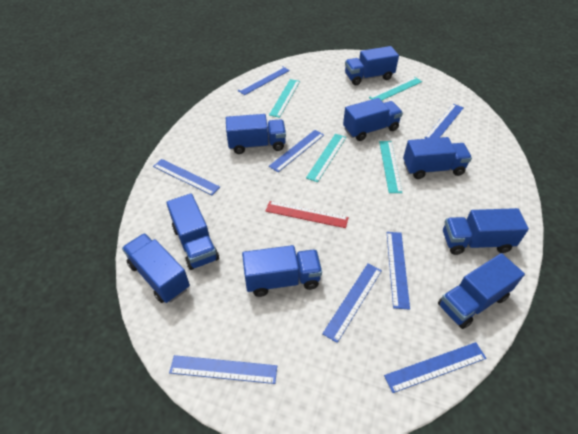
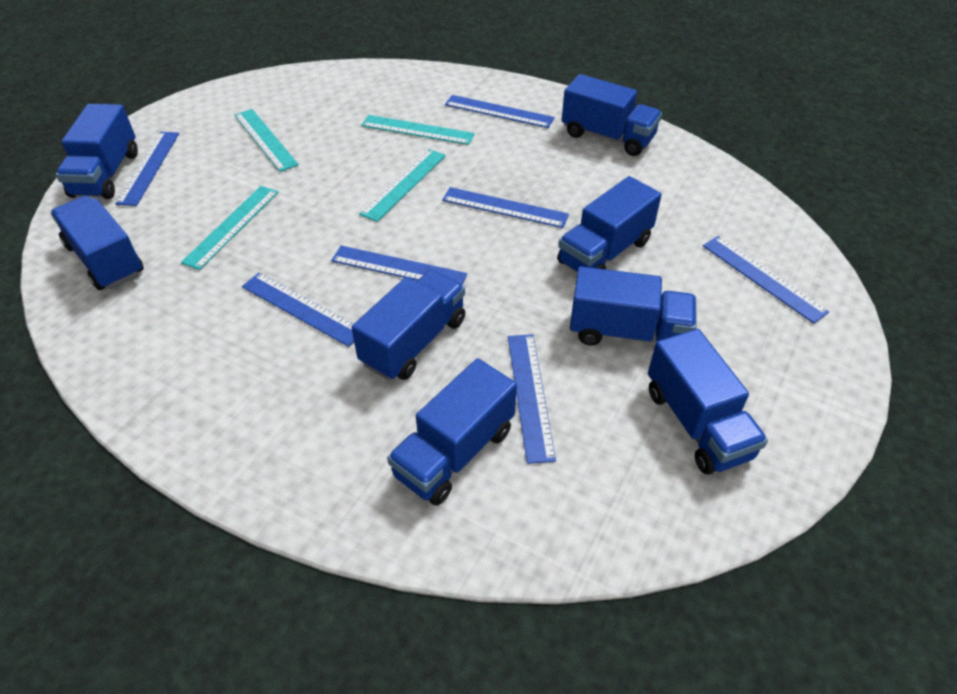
blue ruler: 8 -> 7
blue truck: 9 -> 8
red ruler: 1 -> 0

